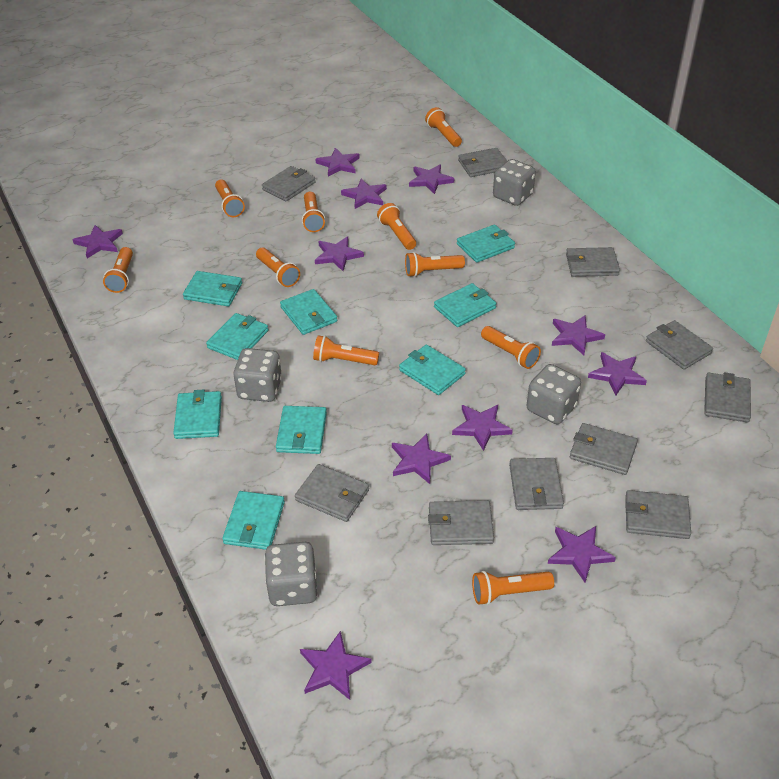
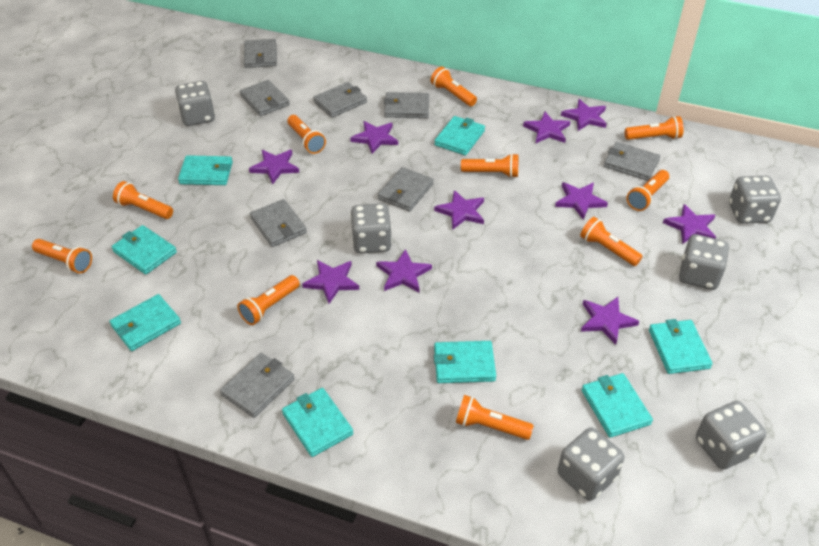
grey dice: 4 -> 6
grey wallet: 10 -> 8
purple star: 11 -> 10
turquoise wallet: 9 -> 8

